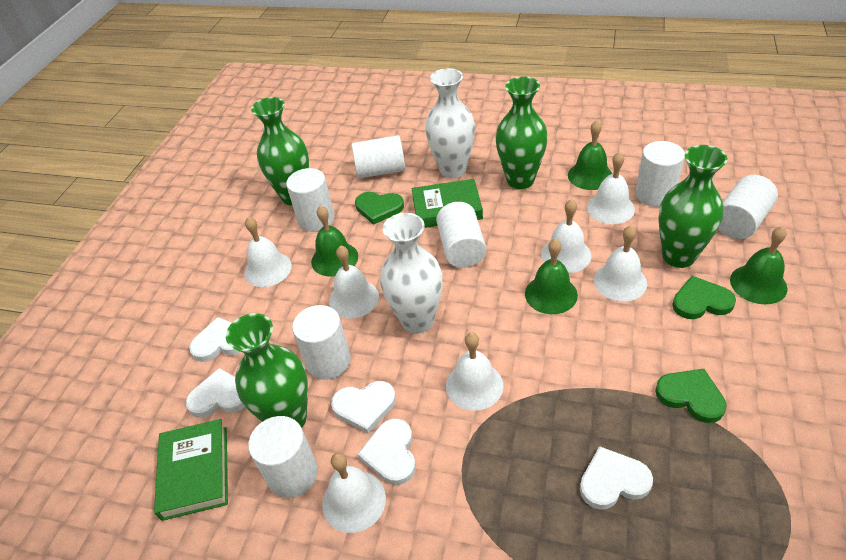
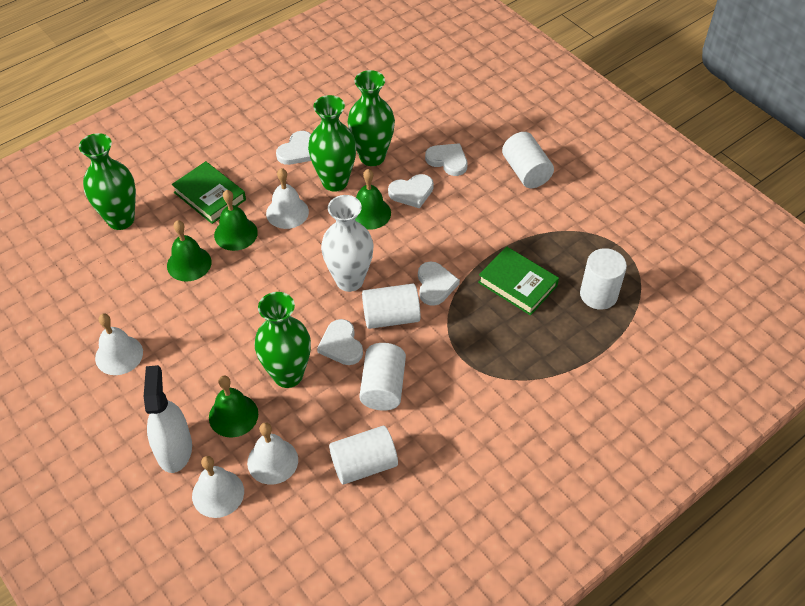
green heart: 3 -> 0
white bell: 7 -> 4
white cylinder: 7 -> 5
white spray bottle: 0 -> 1
white vase: 2 -> 1

